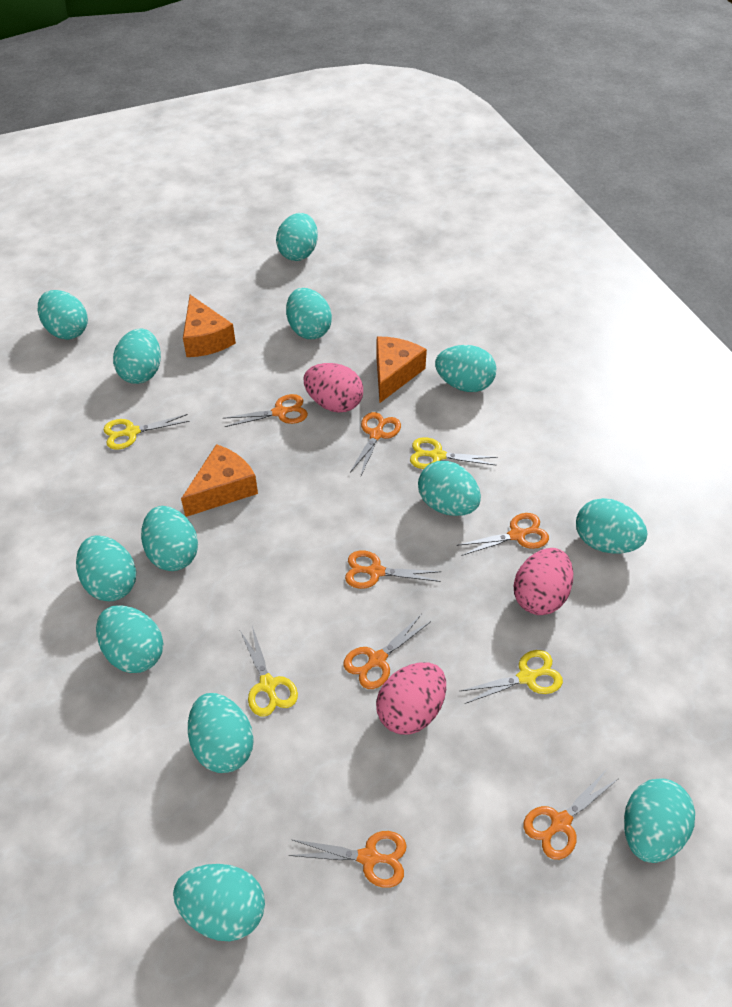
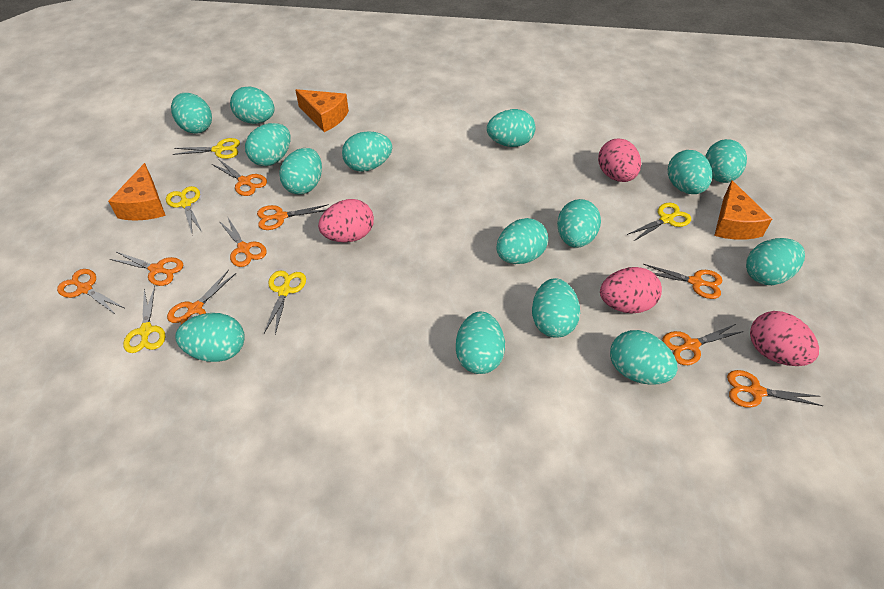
orange scissors: 7 -> 9
pink egg: 3 -> 4
turquoise egg: 13 -> 15
yellow scissors: 4 -> 5

